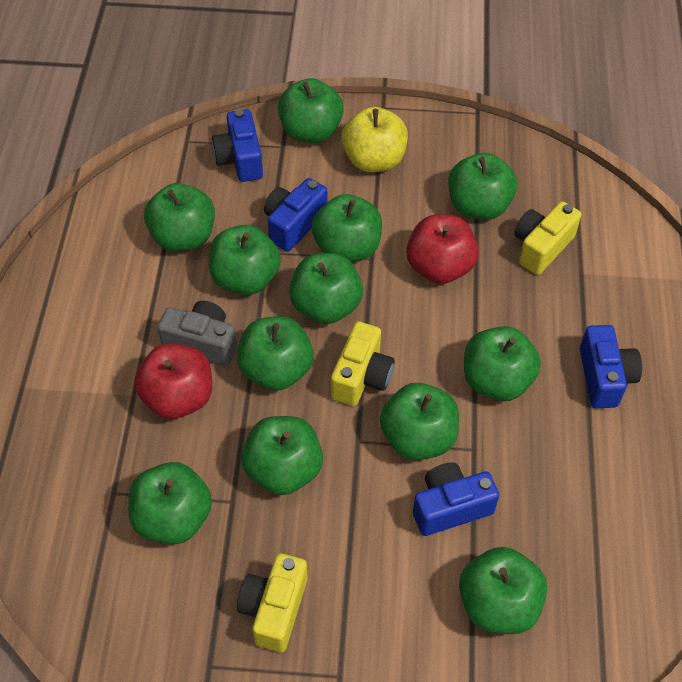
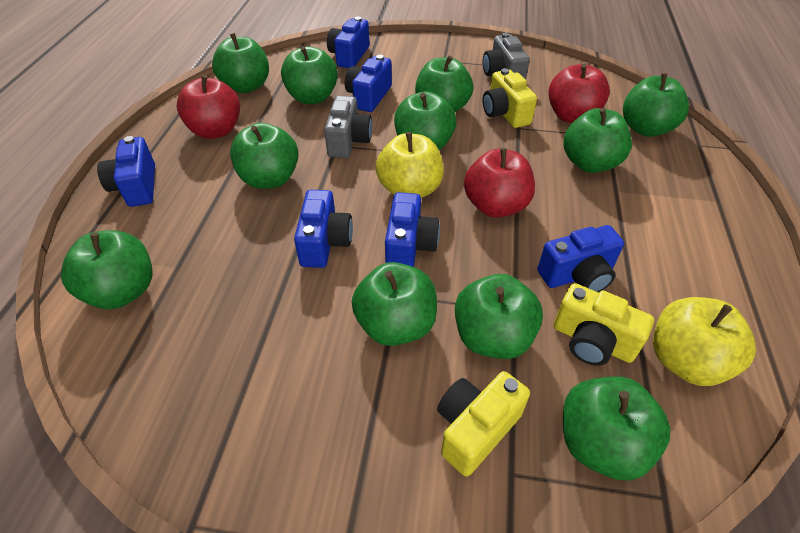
blue camera: 4 -> 6
green apple: 12 -> 11
grey camera: 1 -> 2
red apple: 2 -> 3
yellow apple: 1 -> 2

